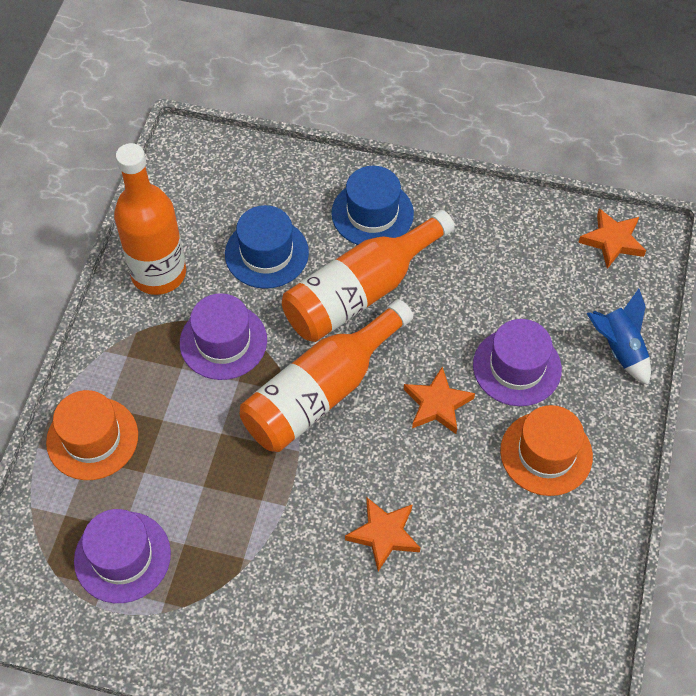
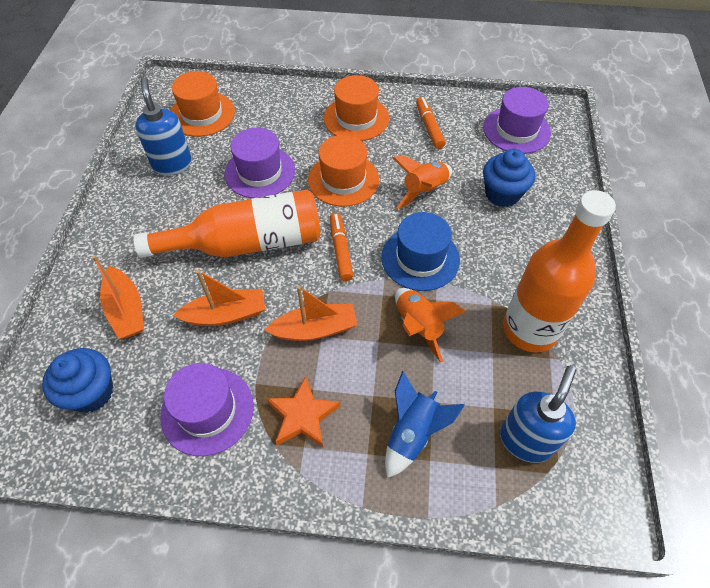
blue cupcake: 0 -> 2
blue hat: 2 -> 1
blue soap dispenser: 0 -> 2
orange boat: 0 -> 3
orange bottle: 3 -> 2
orange hat: 2 -> 3
orange marker: 0 -> 2
orange rocket: 0 -> 2
orange star: 3 -> 1

